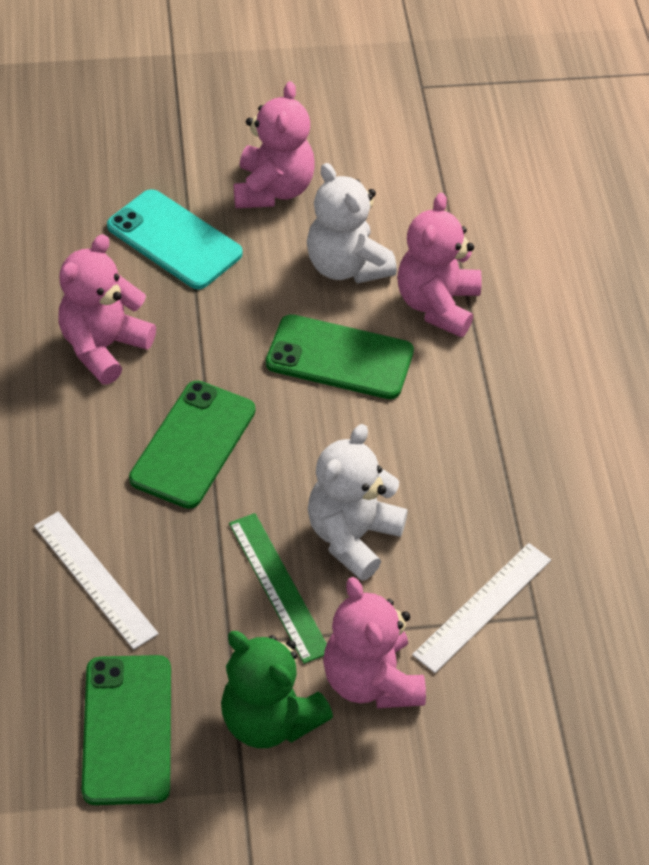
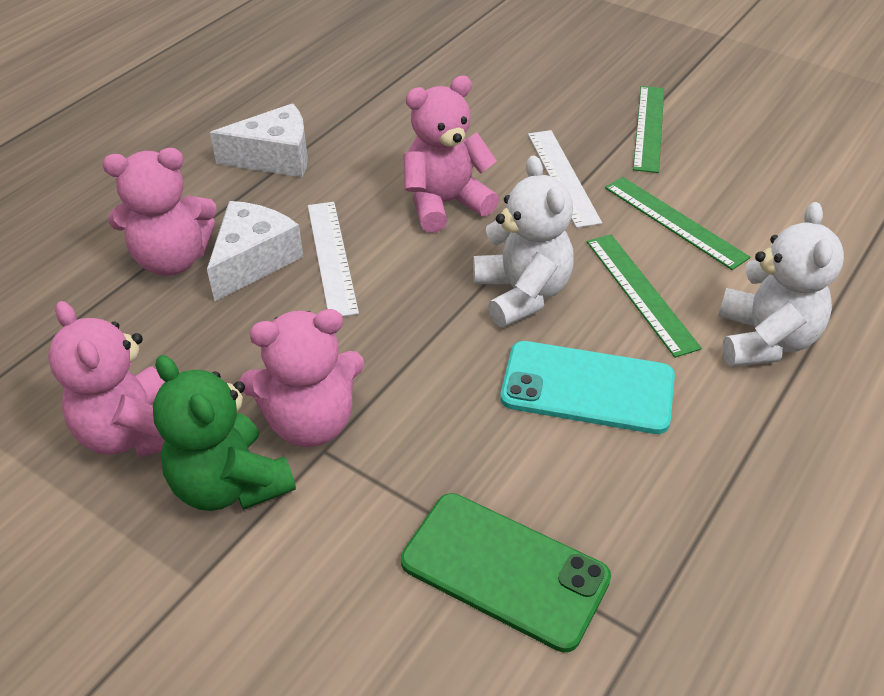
green phone: 3 -> 1
green ruler: 1 -> 3
white cheese: 0 -> 2

